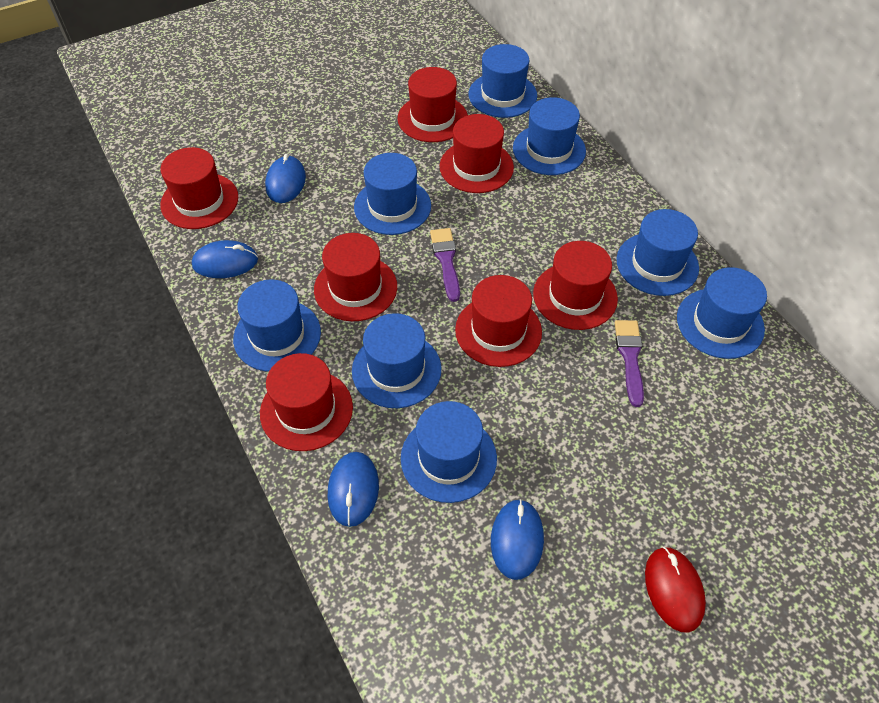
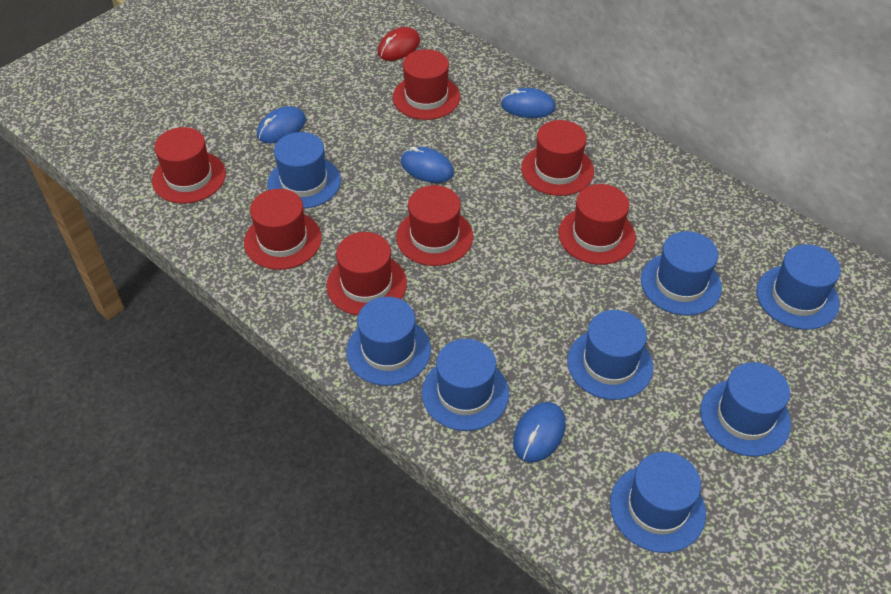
purple brush: 2 -> 0

